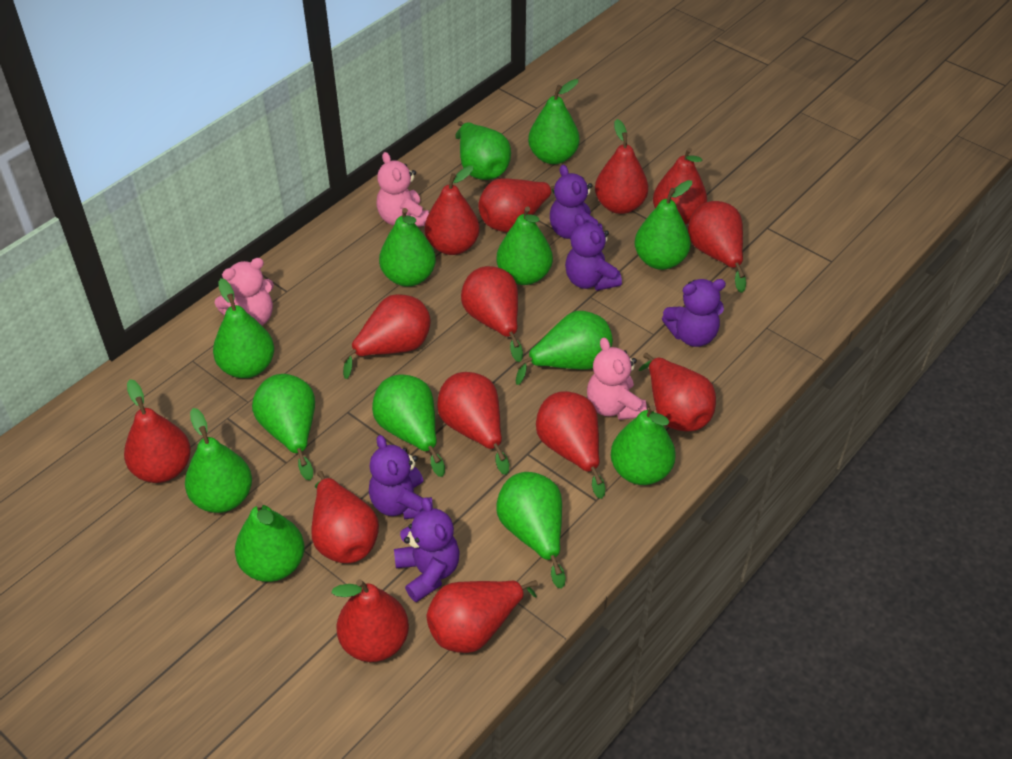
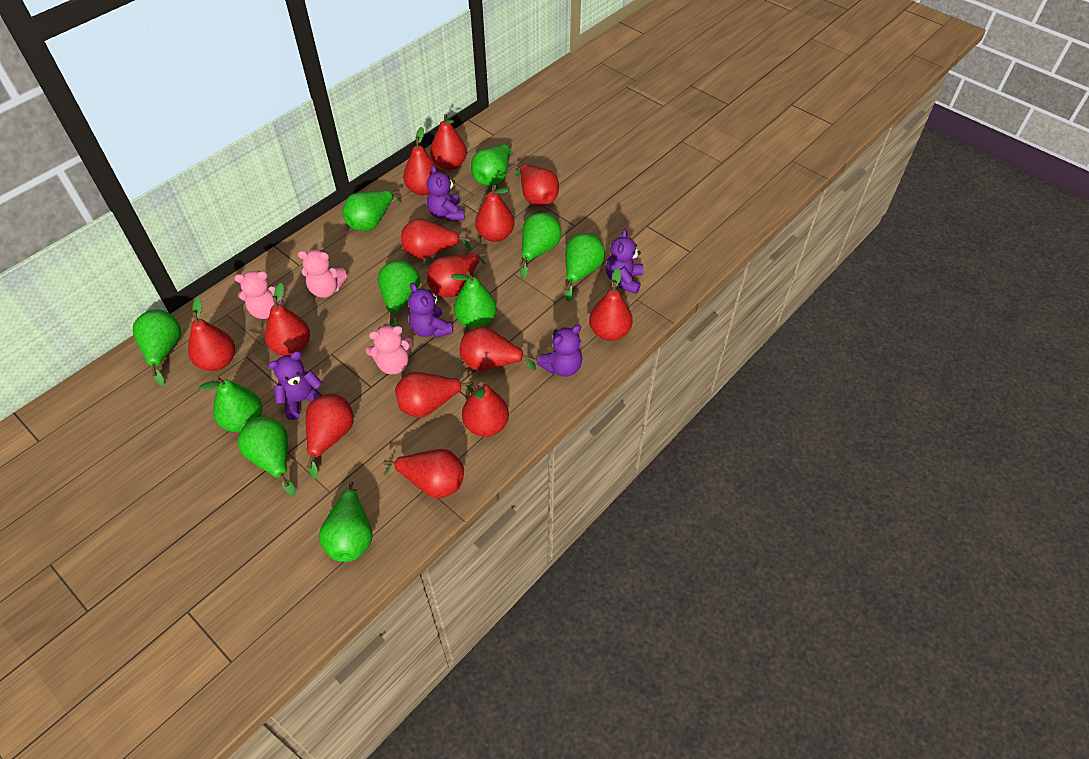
green pear: 13 -> 10

